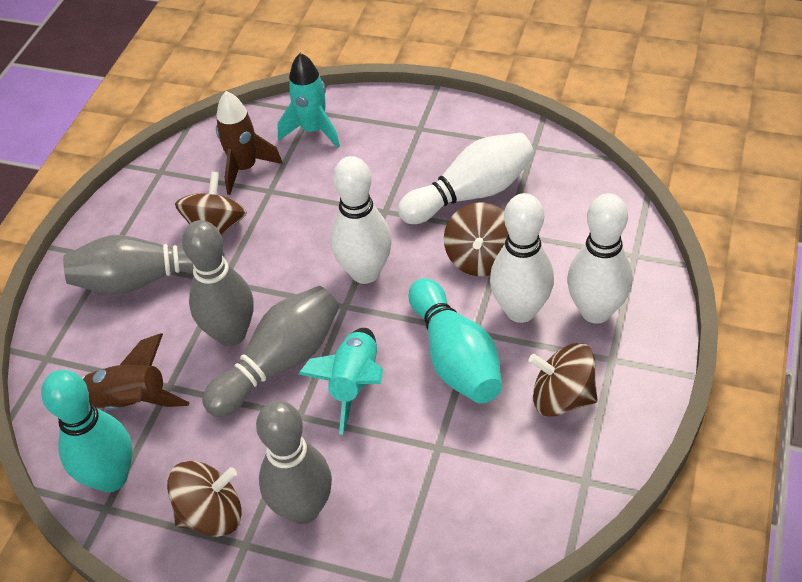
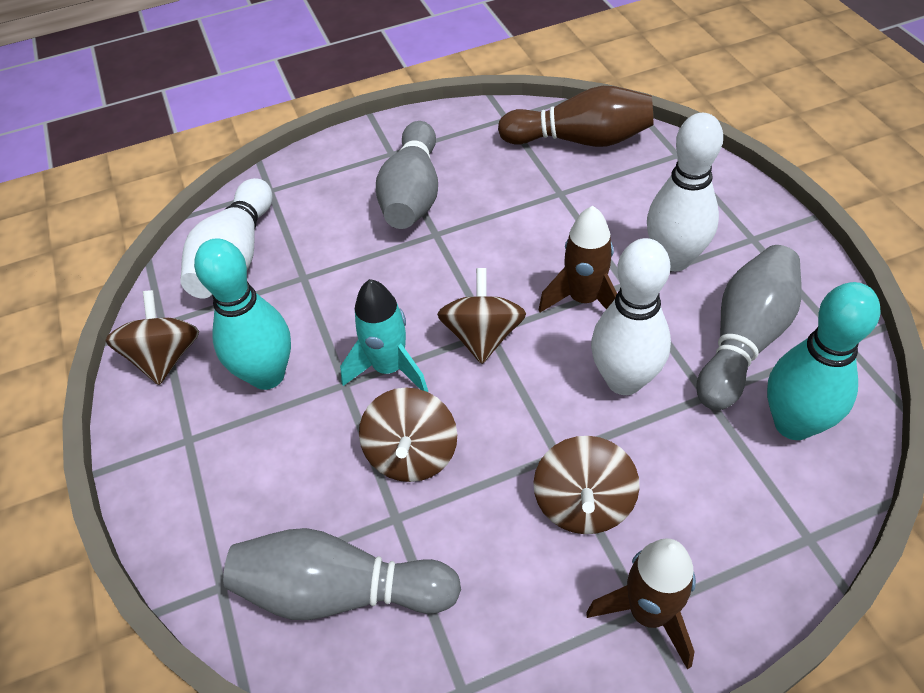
brown bowling pin: 0 -> 1
grey bowling pin: 4 -> 3
turquoise rocket: 2 -> 1
white bowling pin: 4 -> 3

